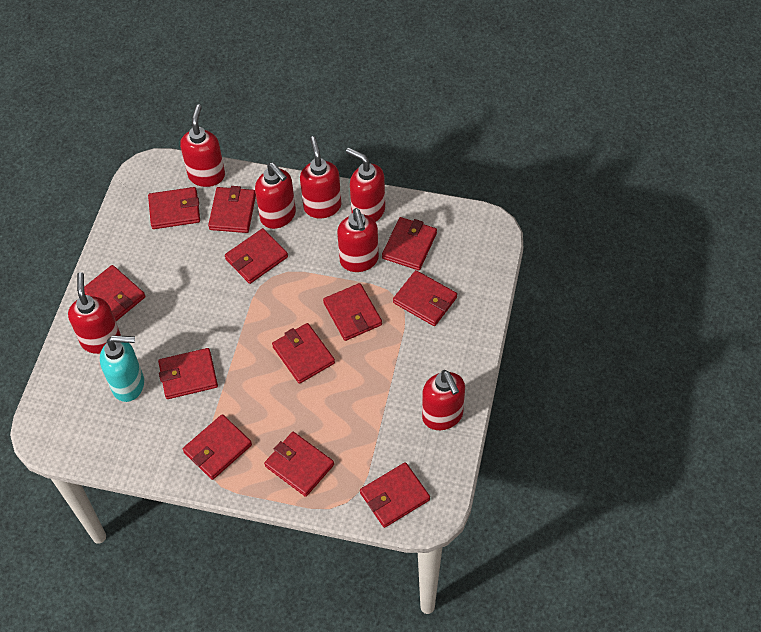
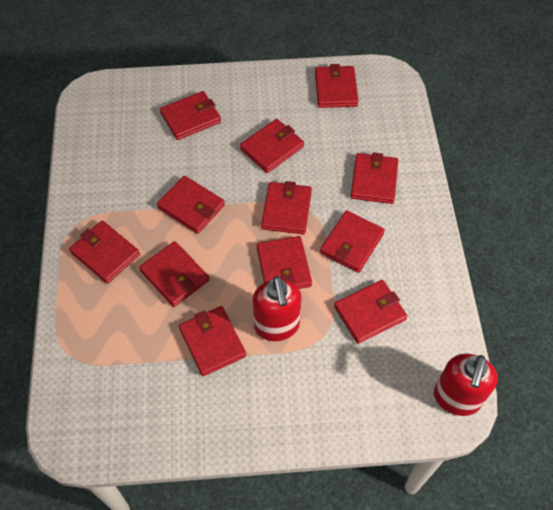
red soap dispenser: 7 -> 2
turquoise soap dispenser: 1 -> 0

